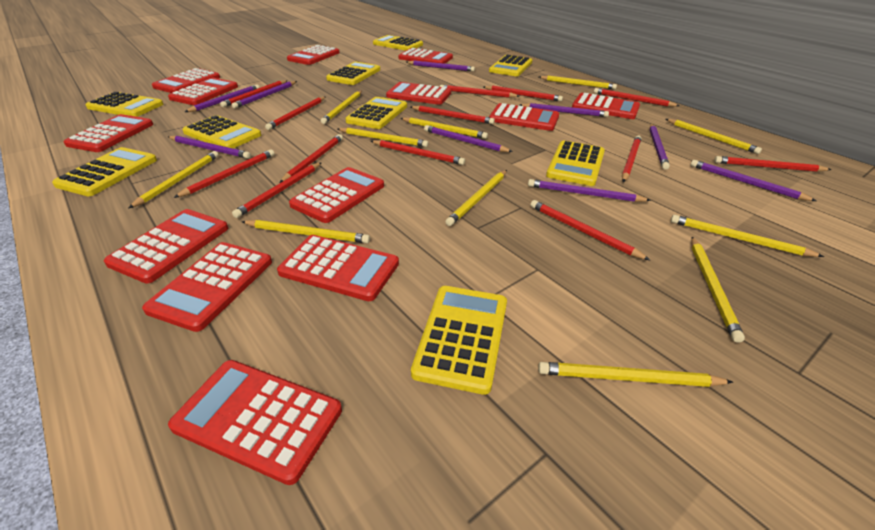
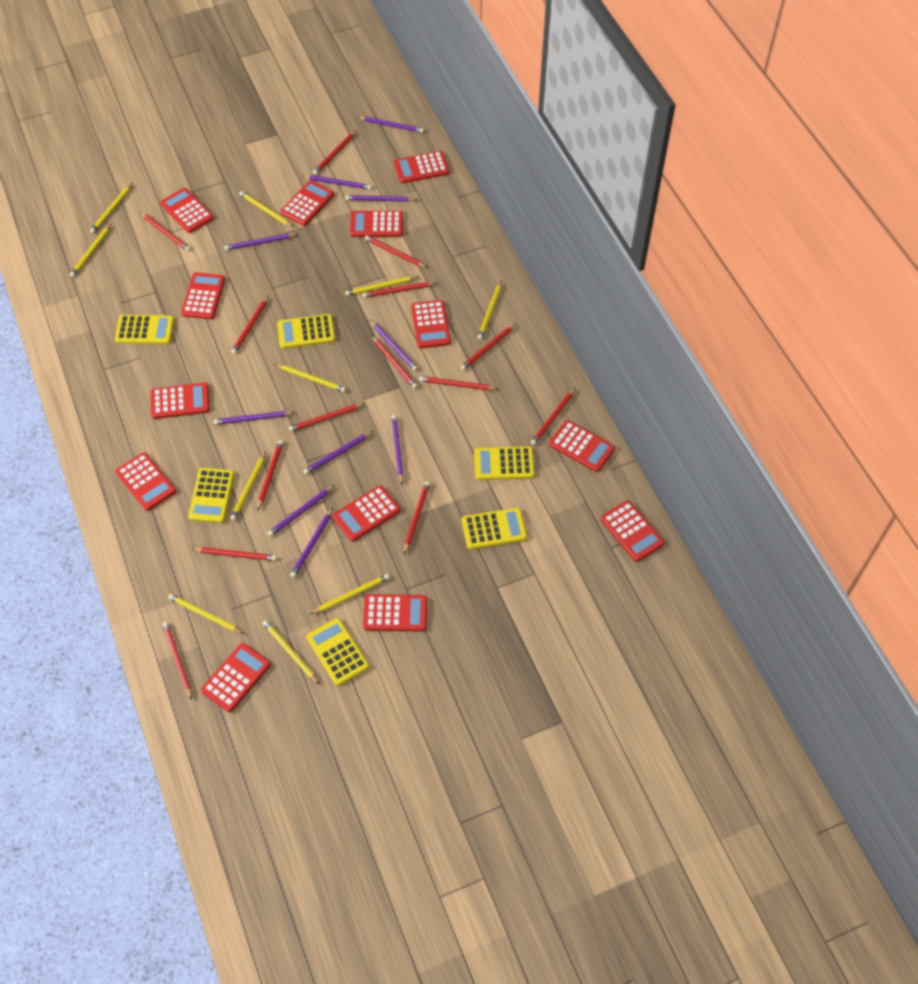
purple pencil: 9 -> 10
red pencil: 13 -> 14
yellow calculator: 9 -> 6
yellow pencil: 11 -> 10

